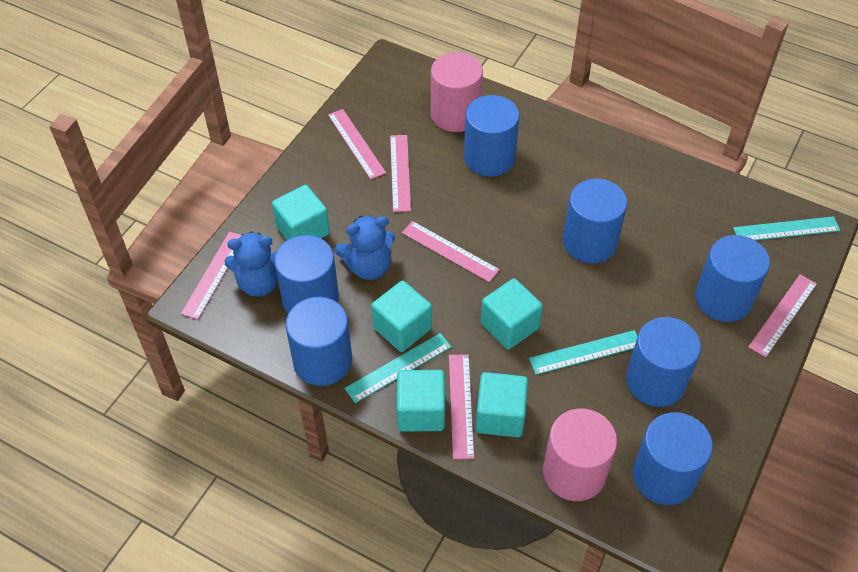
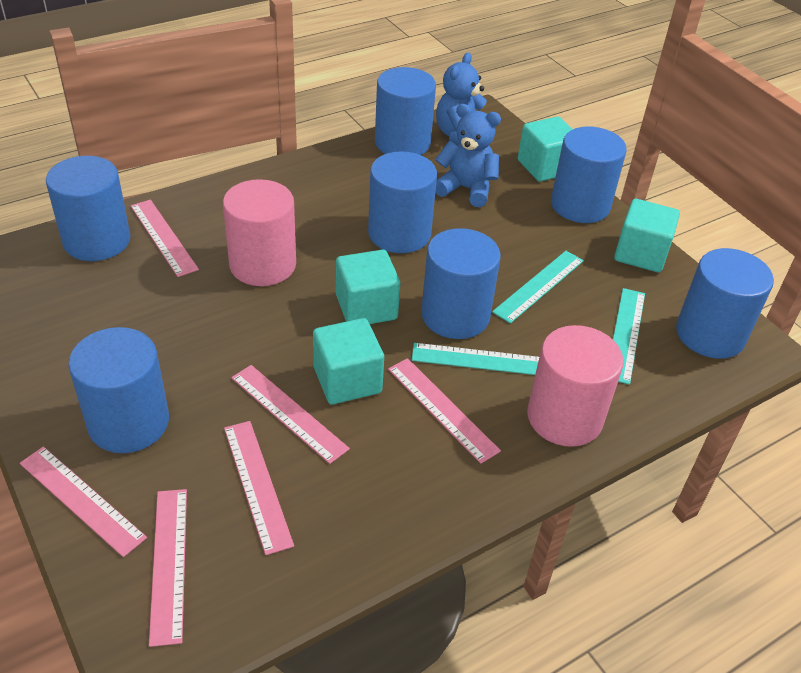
turquoise cube: 5 -> 4

